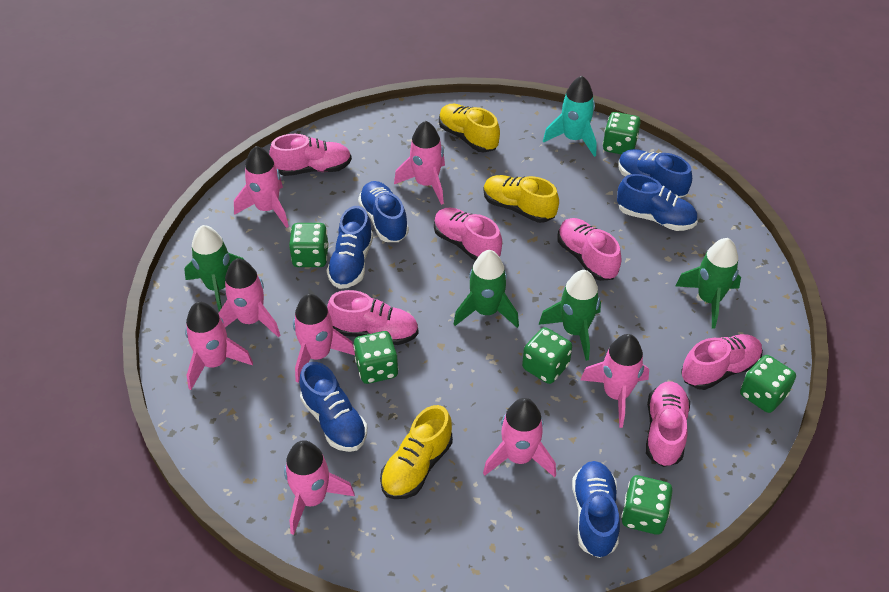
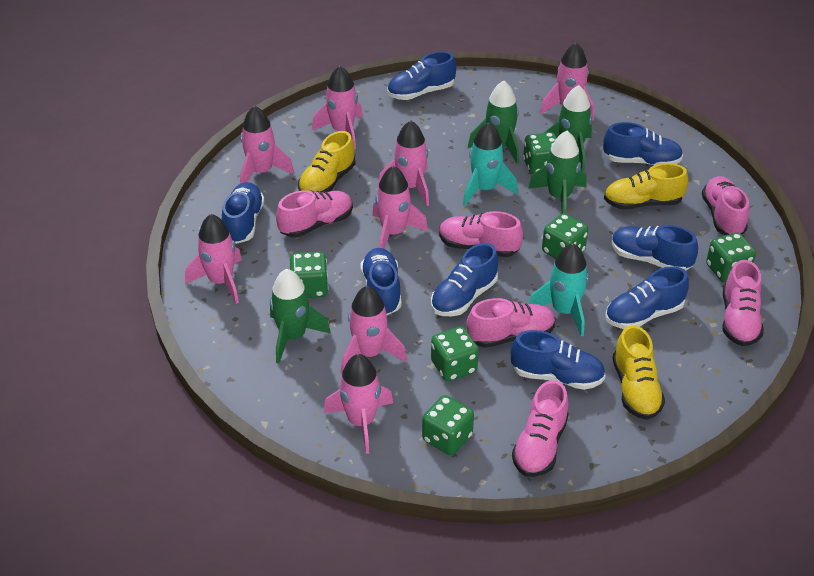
blue shoe: 6 -> 8
turquoise rocket: 1 -> 2

